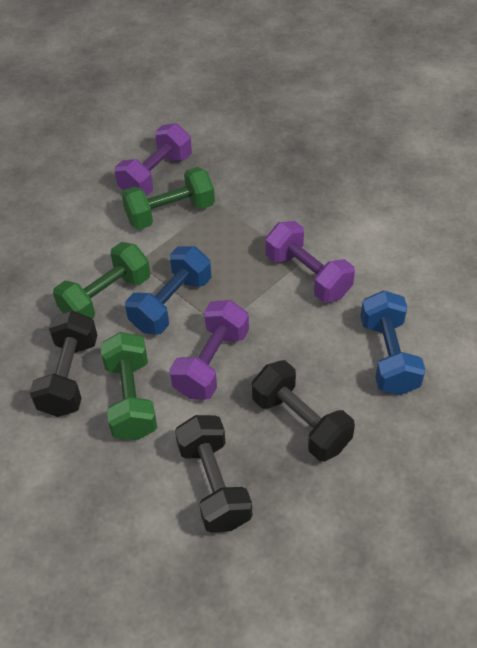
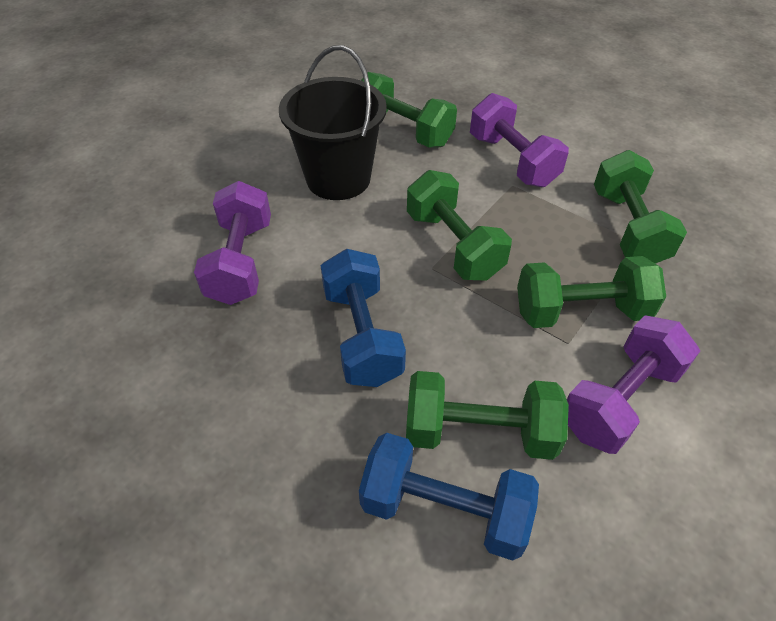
black bucket: 0 -> 1
black dumbbell: 3 -> 0
green dumbbell: 3 -> 5

